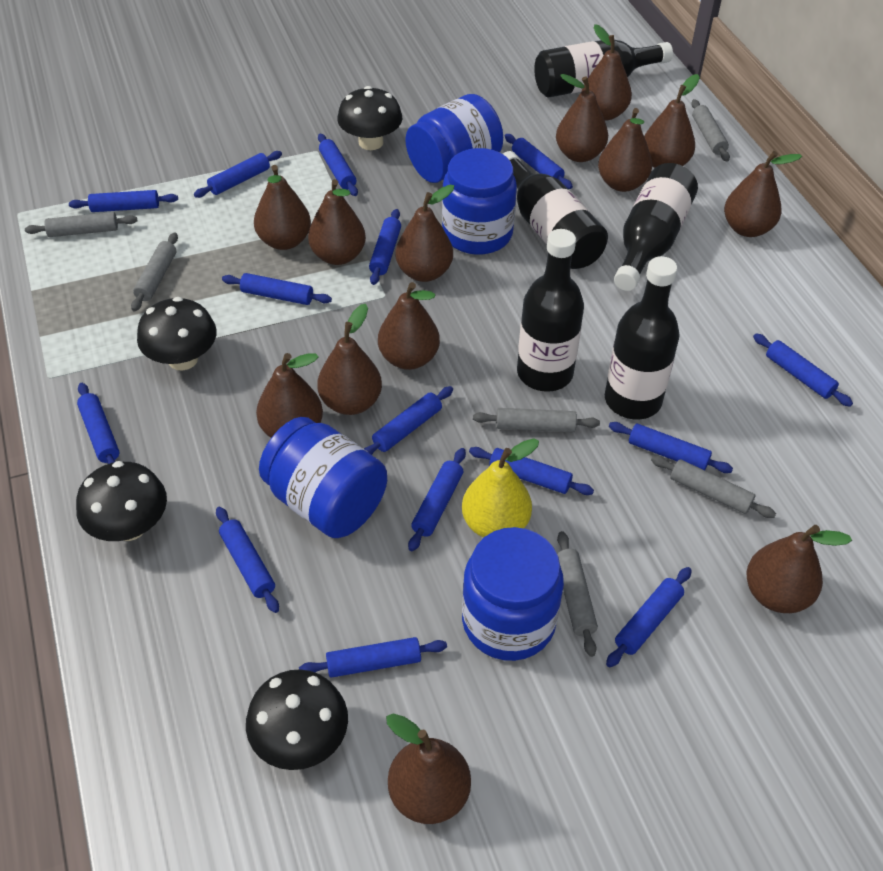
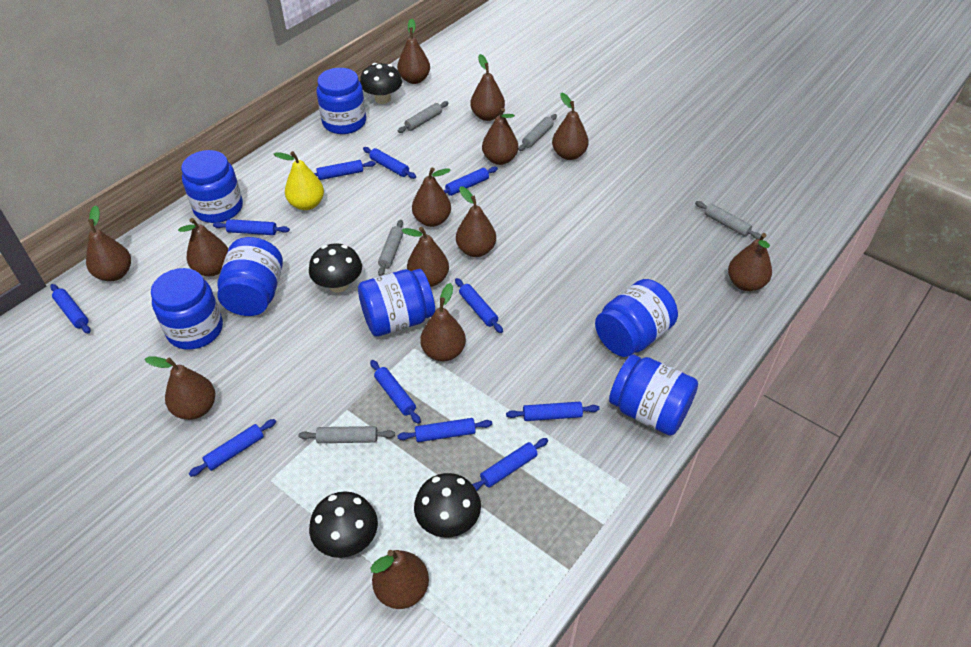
black bottle: 5 -> 0
blue jar: 4 -> 7
blue rolling pin: 15 -> 11
grey rolling pin: 6 -> 5

